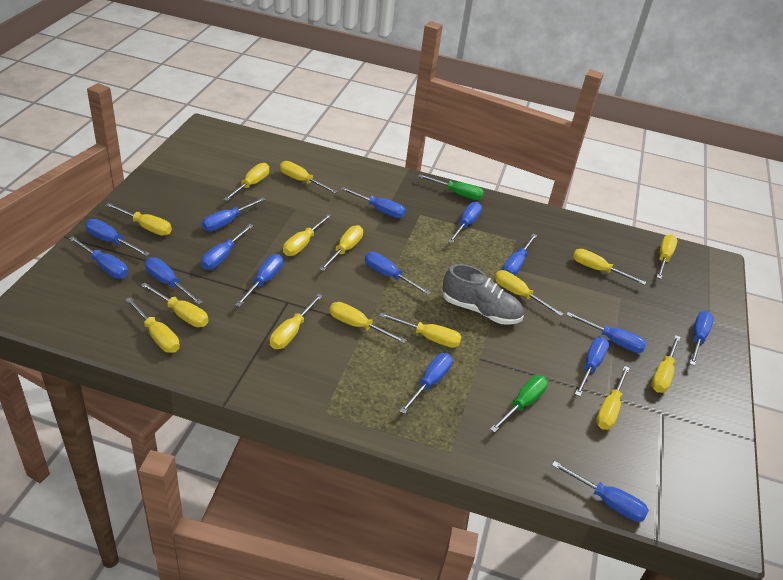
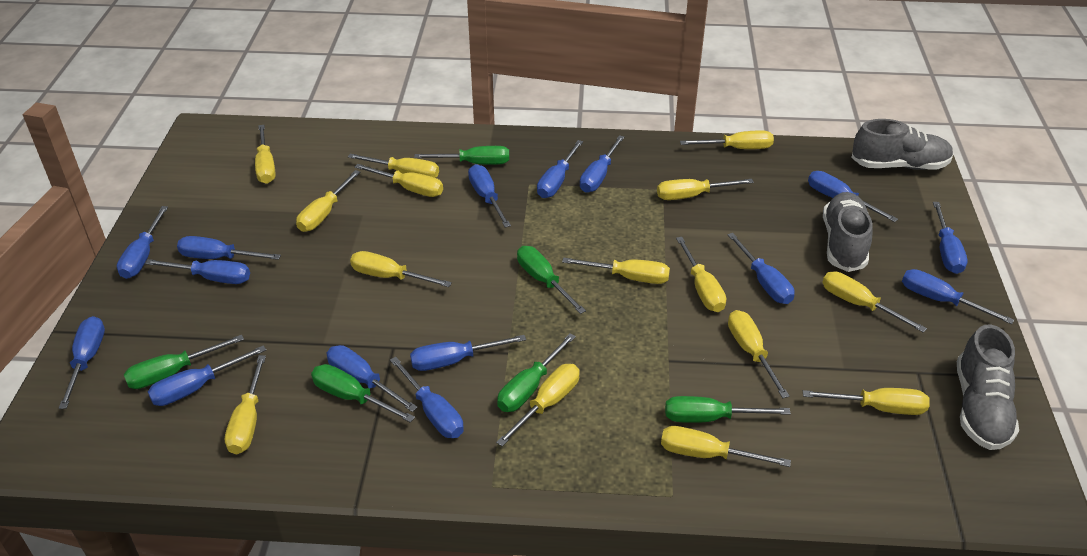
green screwdriver: 2 -> 6
grey shoe: 1 -> 3

